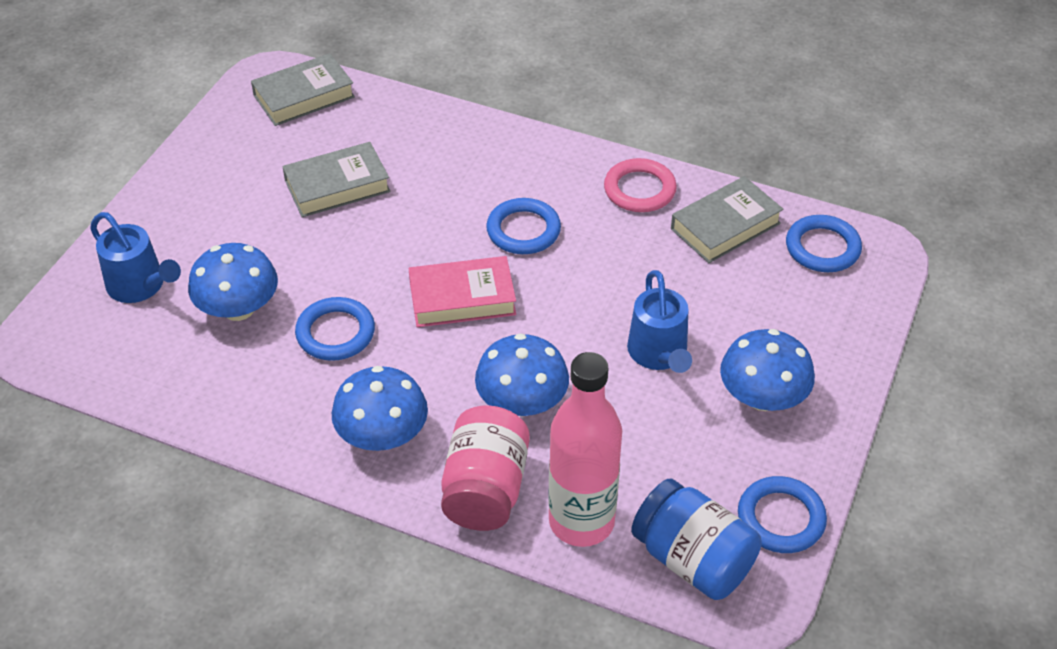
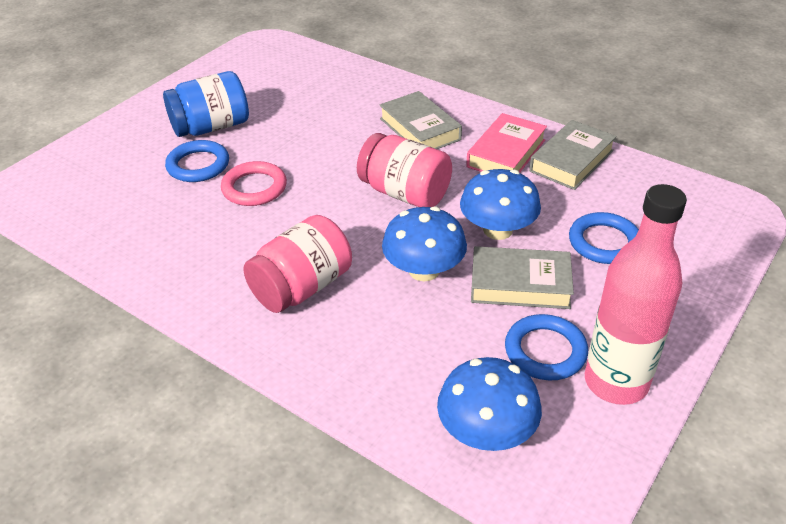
blue mushroom: 4 -> 3
blue ring: 4 -> 3
blue watering can: 2 -> 0
pink jar: 1 -> 2

